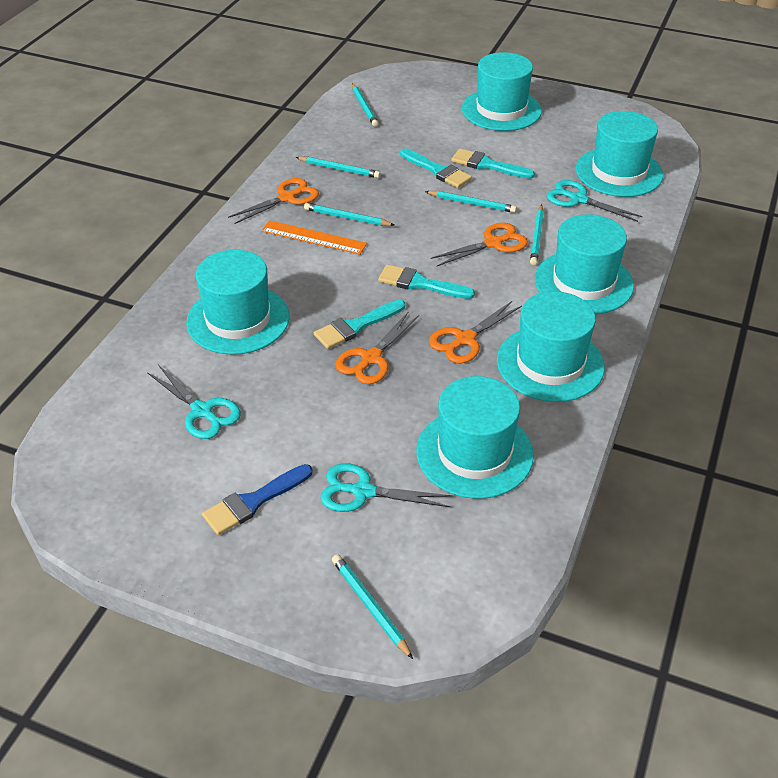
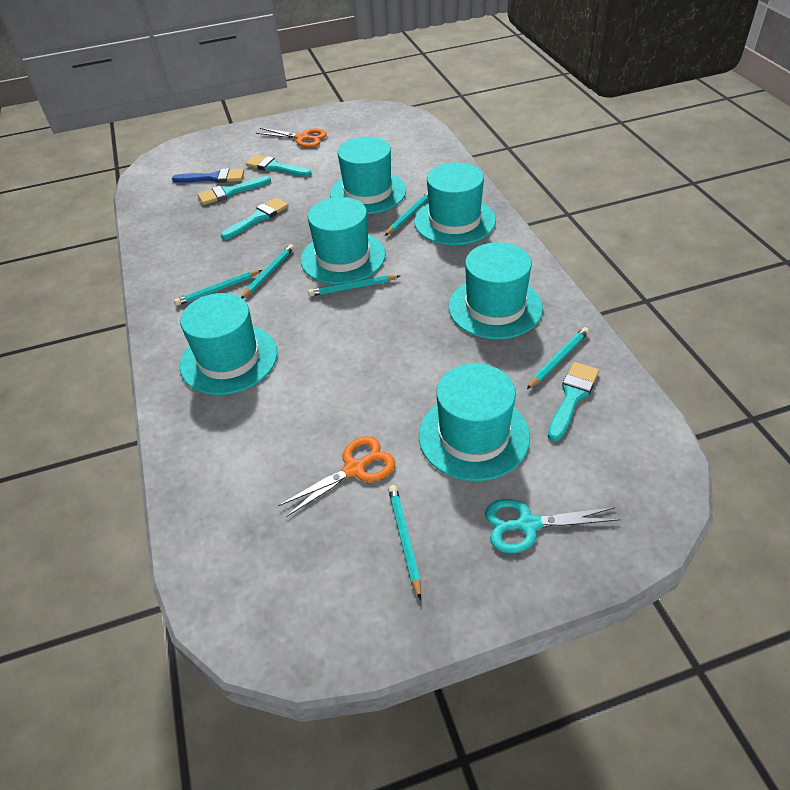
orange ruler: 1 -> 0
orange scissors: 4 -> 2
turquoise scissors: 3 -> 1

